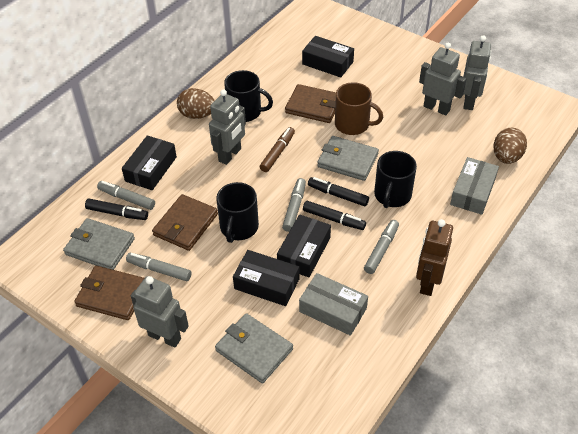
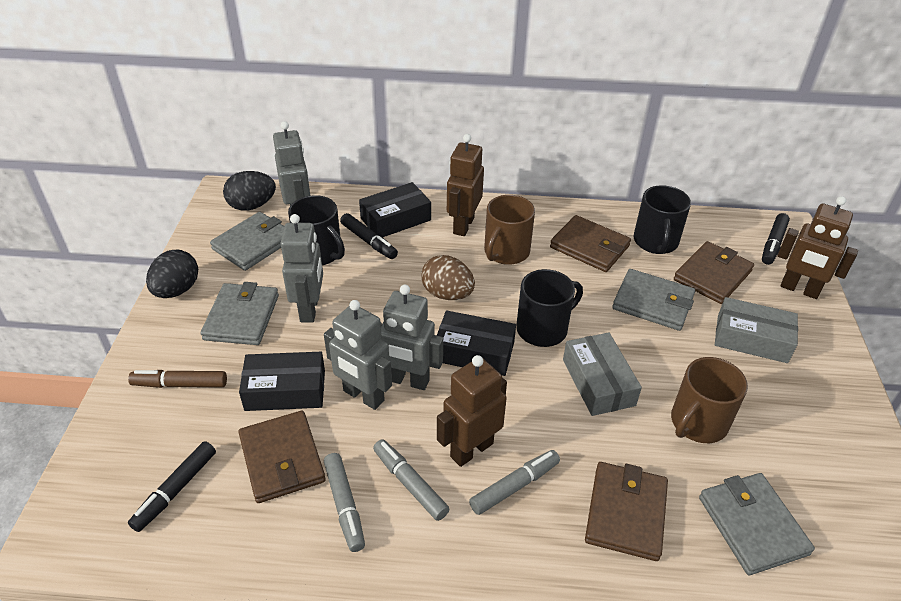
black box: 4 -> 3
black egg: 0 -> 2
brown egg: 2 -> 1
brown mug: 1 -> 2
brown robot: 1 -> 3
brown wallet: 3 -> 4
grey marker: 4 -> 3
grey wallet: 3 -> 4

